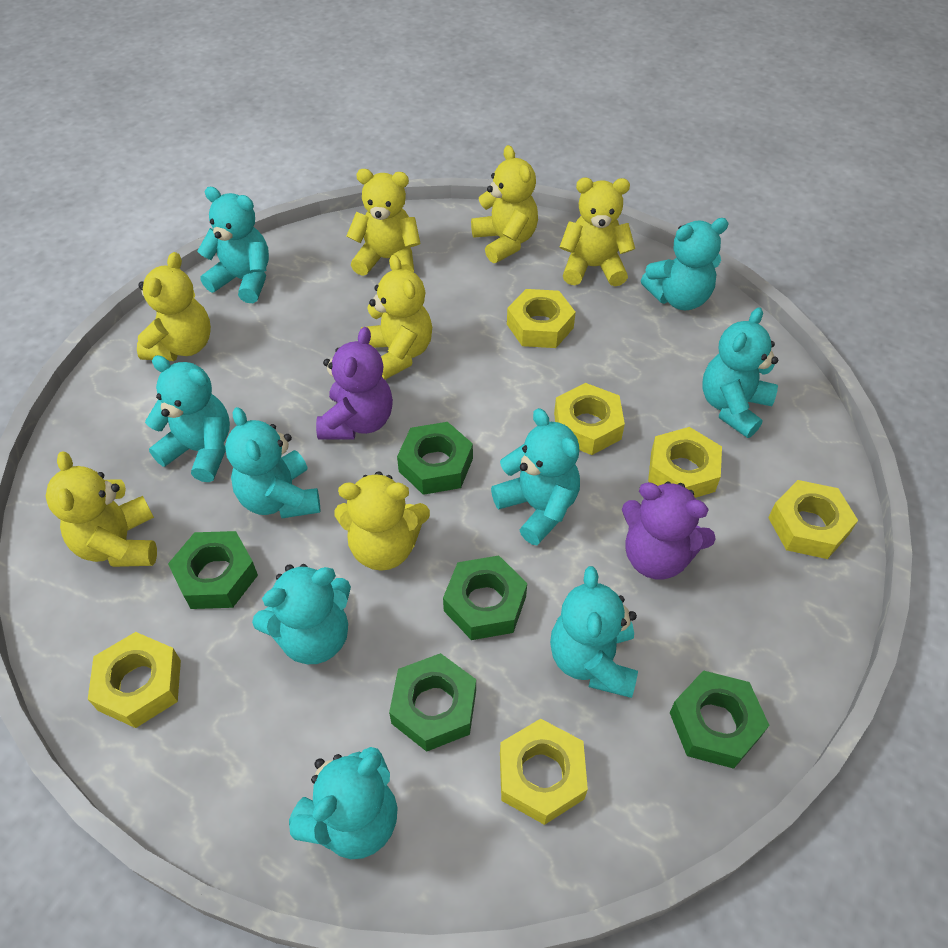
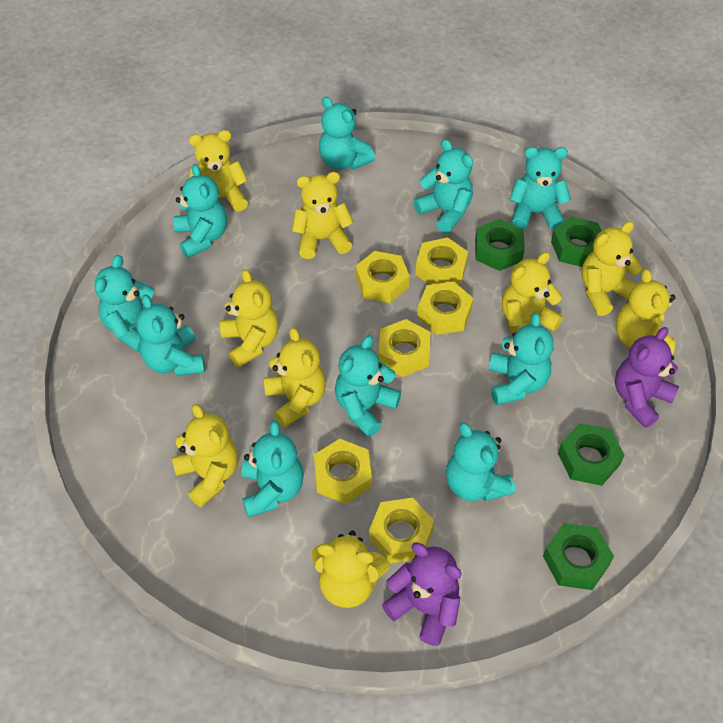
green nut: 5 -> 4
turquoise teddy bear: 9 -> 10
yellow teddy bear: 7 -> 9

